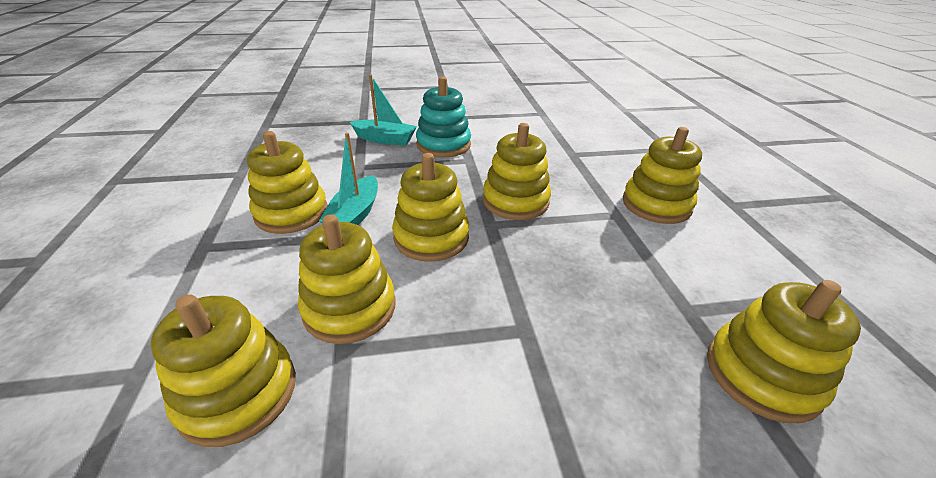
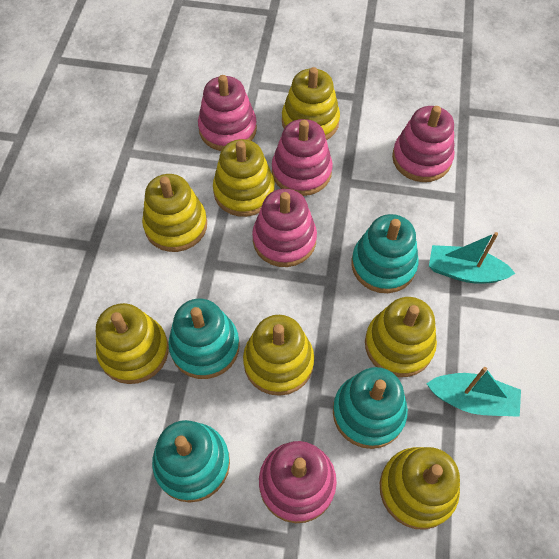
pink stacking toy: 0 -> 5
turquoise stacking toy: 1 -> 4

